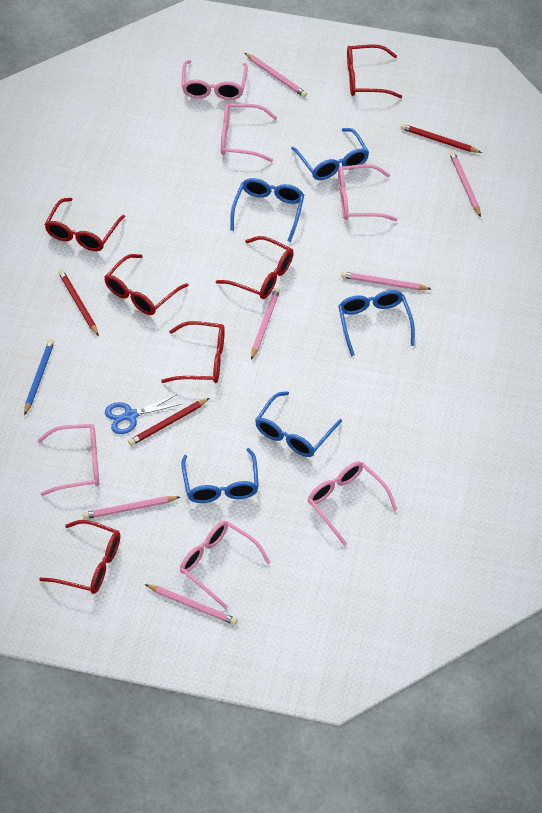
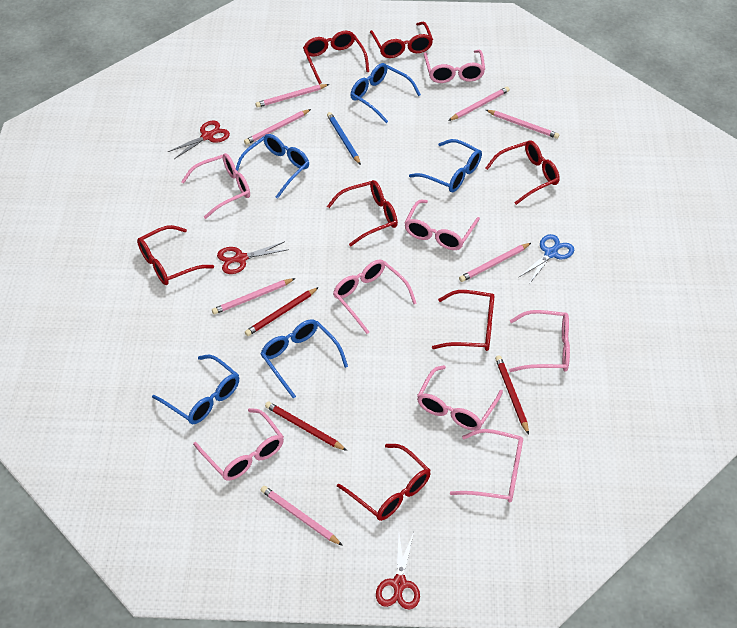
pink glasses: 6 -> 8
pink pencil: 6 -> 7
red glasses: 6 -> 7
red scissors: 0 -> 3

